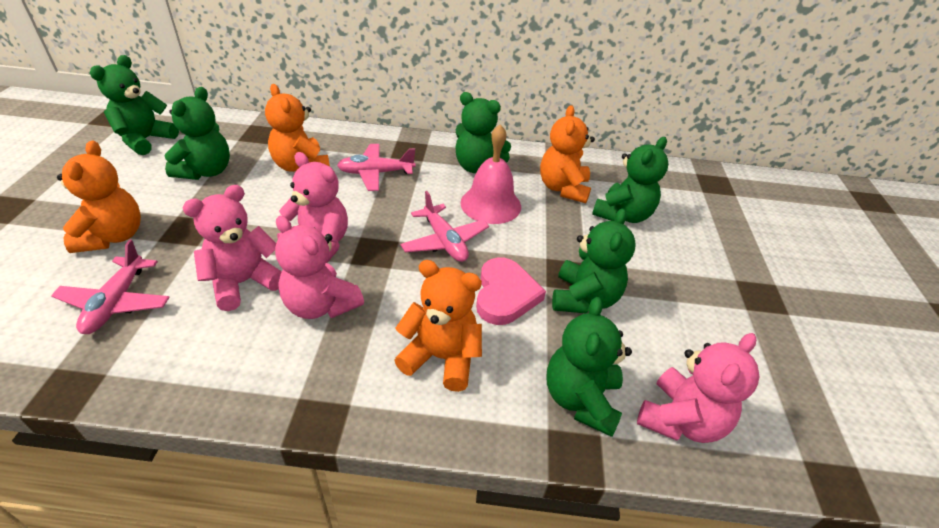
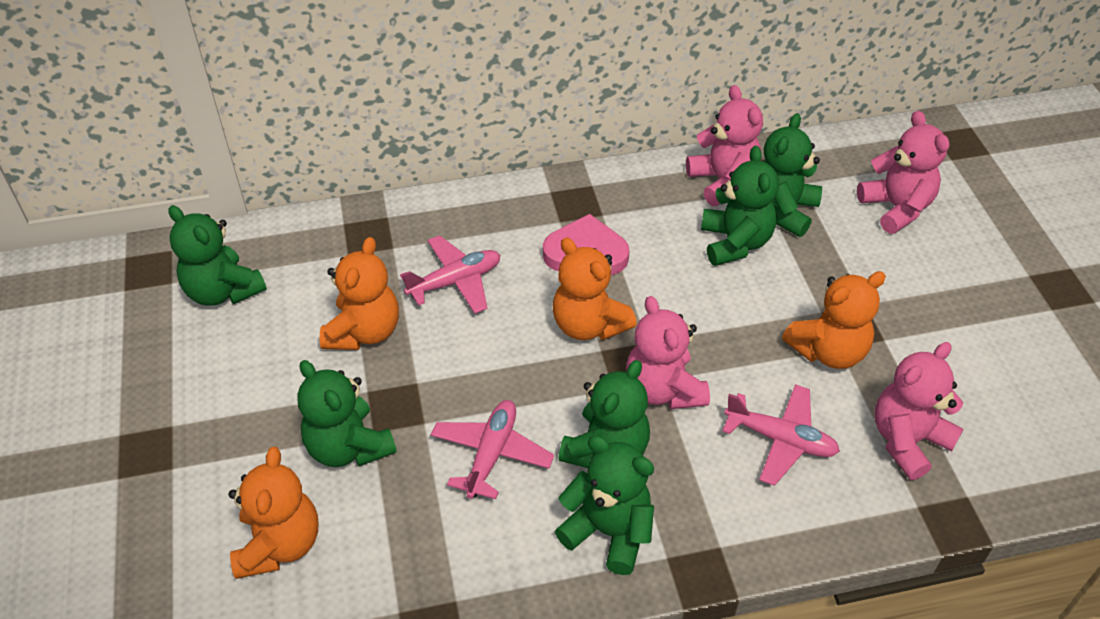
pink bell: 1 -> 0

